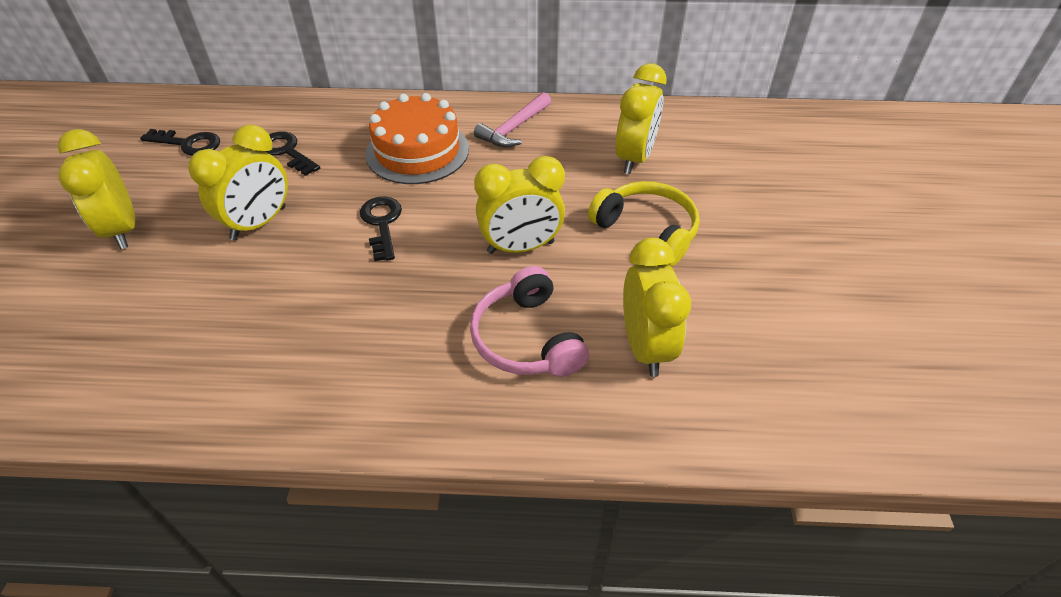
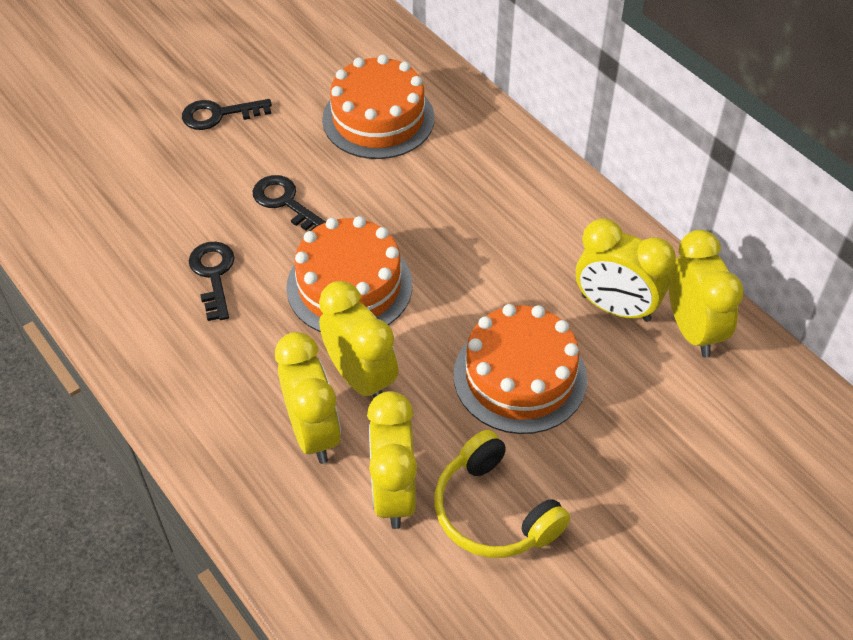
orange cake: 1 -> 3
pink hammer: 1 -> 0
pink headphones: 1 -> 0

